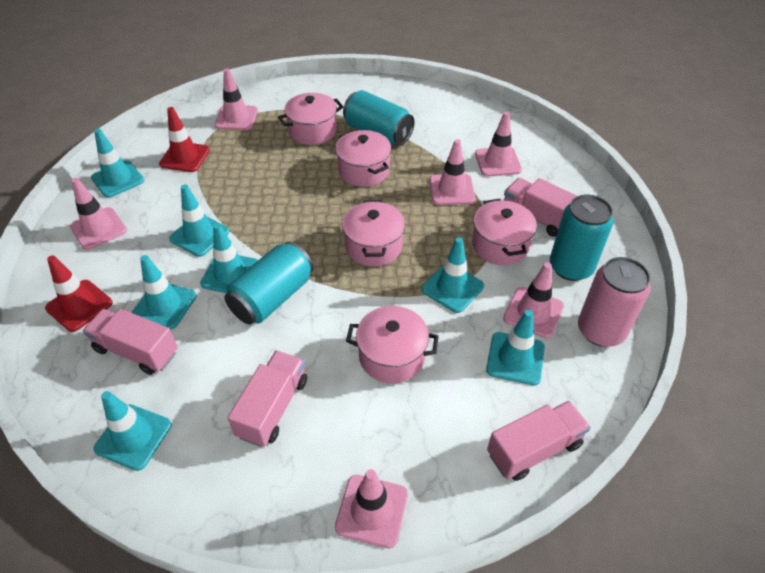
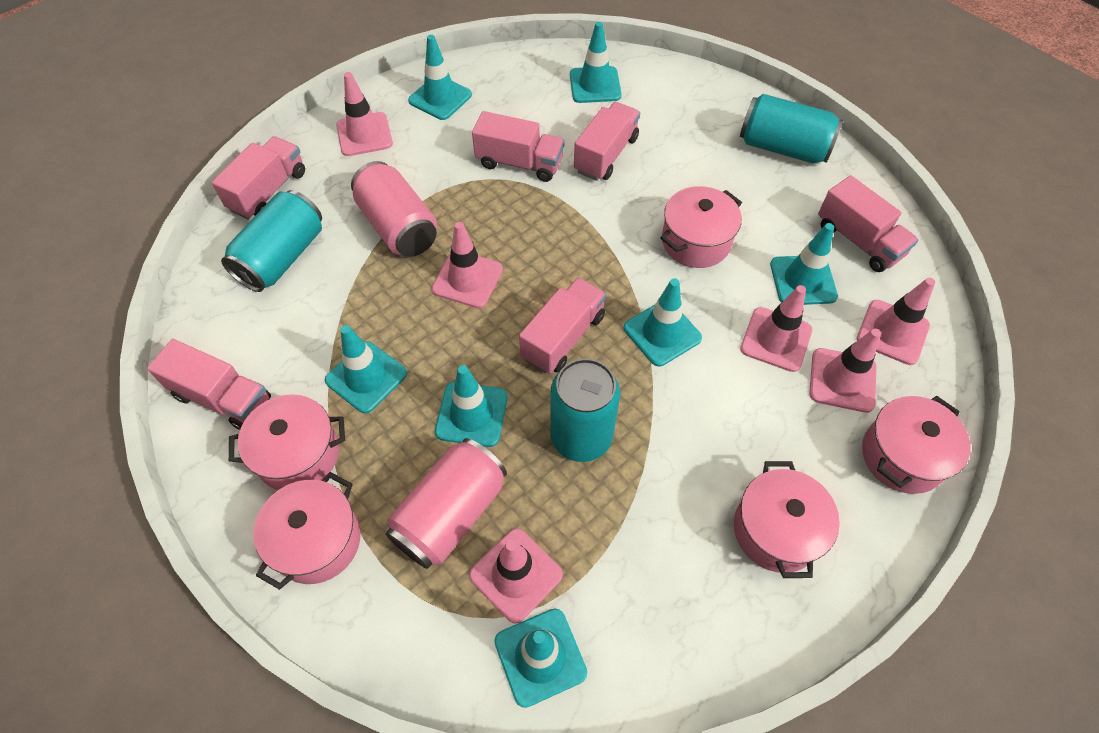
pink can: 1 -> 2
pink truck: 4 -> 6
red traffic cone: 2 -> 0

